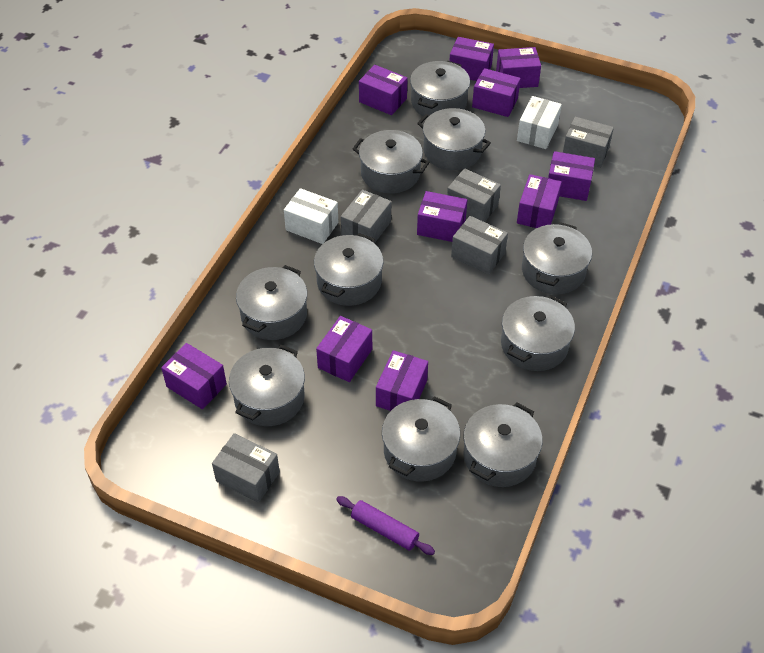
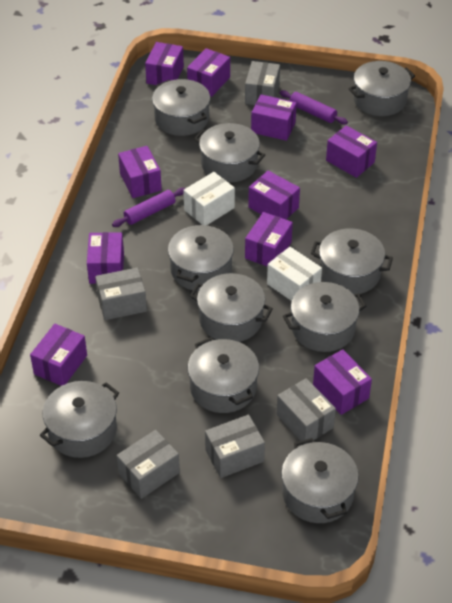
purple rolling pin: 1 -> 2

